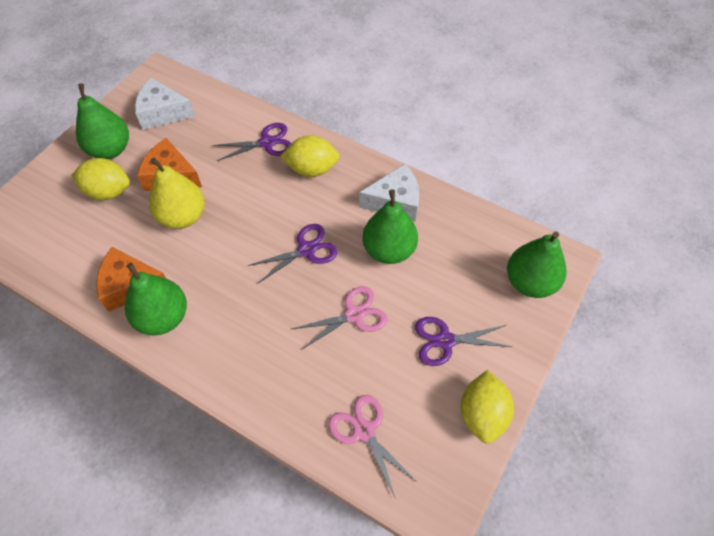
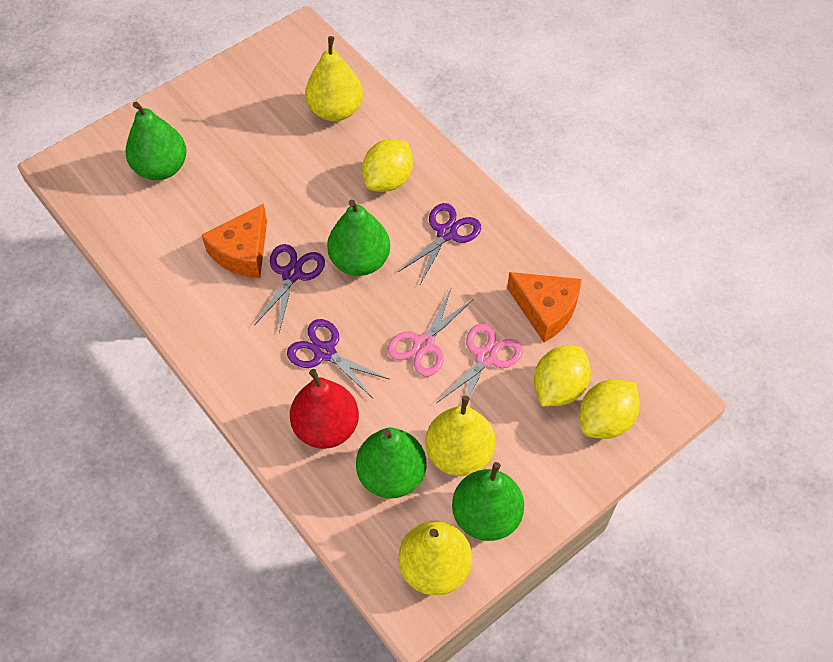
red pear: 0 -> 1
white cheese: 2 -> 0
yellow pear: 1 -> 3

